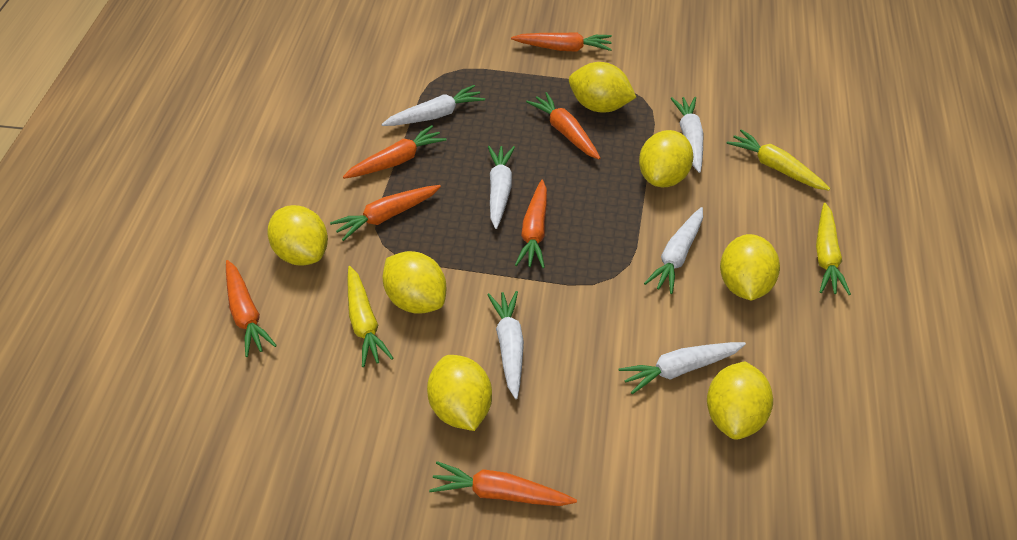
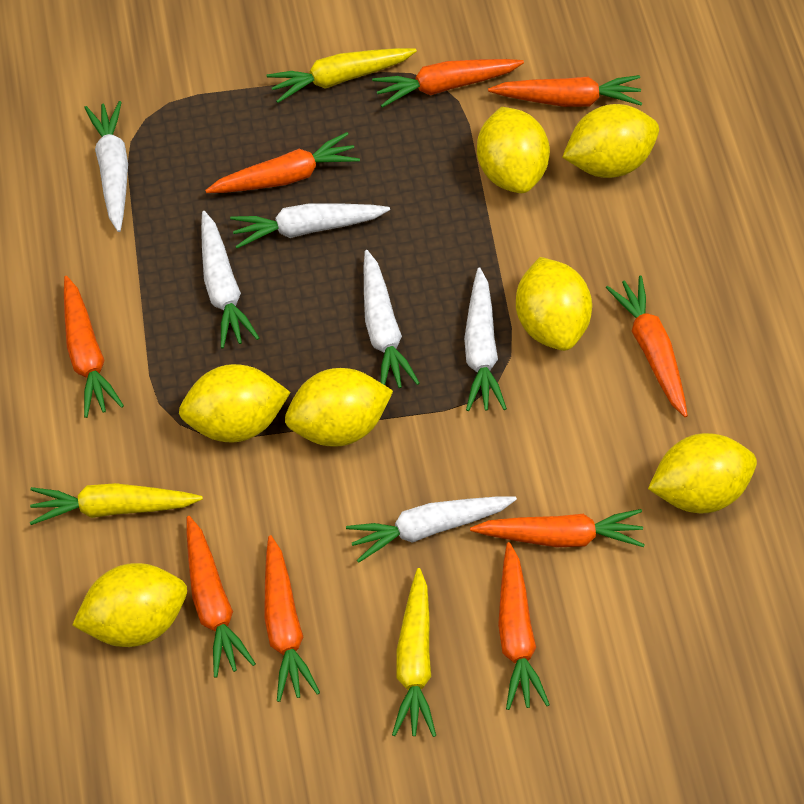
orange carrot: 7 -> 9

